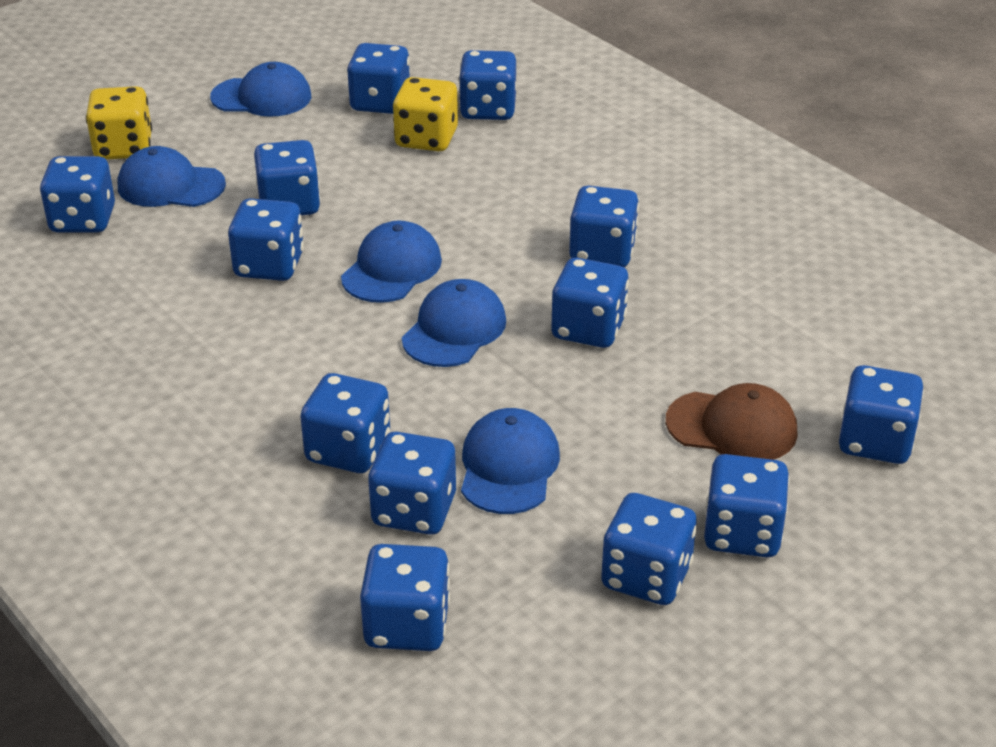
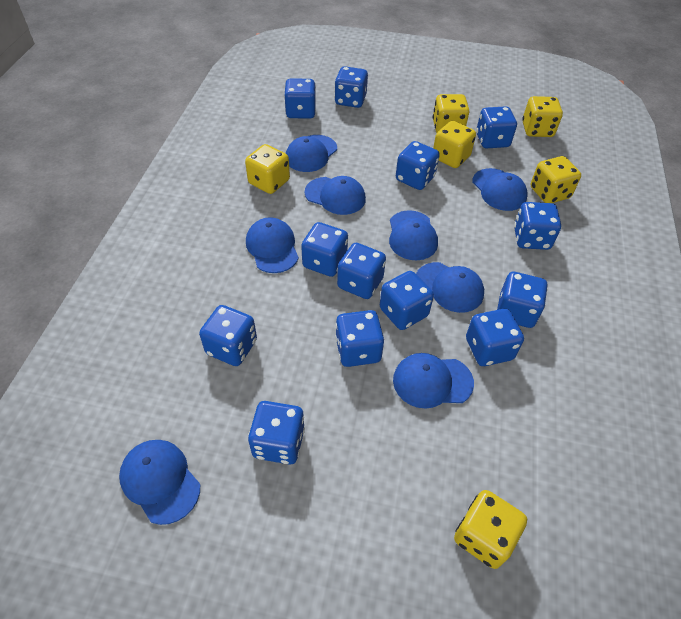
blue cap: 5 -> 8
brown cap: 1 -> 0
yellow dice: 2 -> 6

